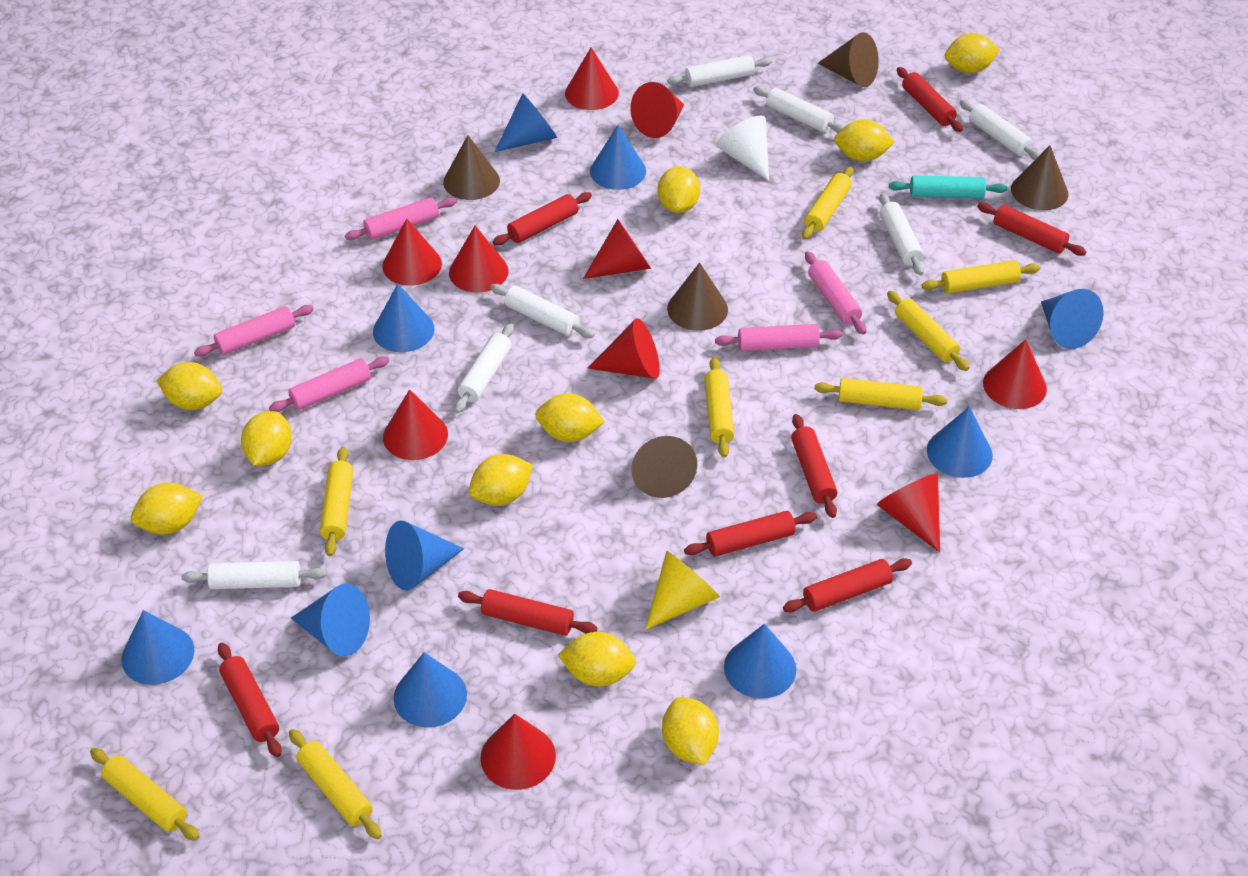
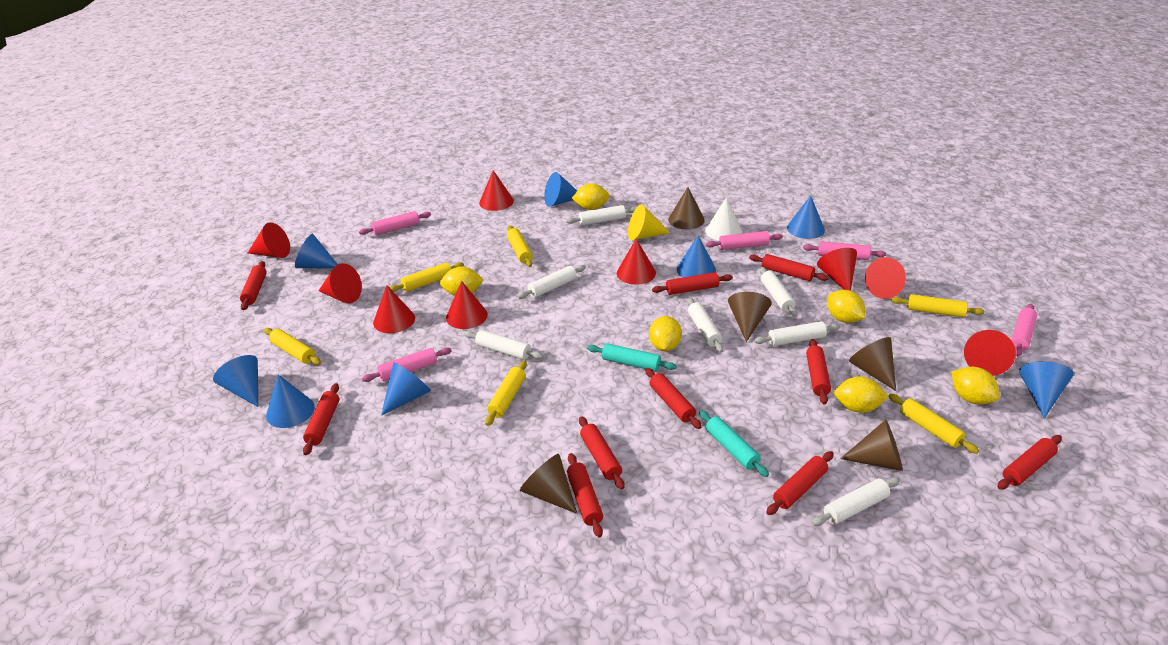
blue cone: 10 -> 8
red cone: 10 -> 9
red rolling pin: 8 -> 10
turquoise rolling pin: 1 -> 2
yellow lemon: 10 -> 6
yellow rolling pin: 8 -> 6

